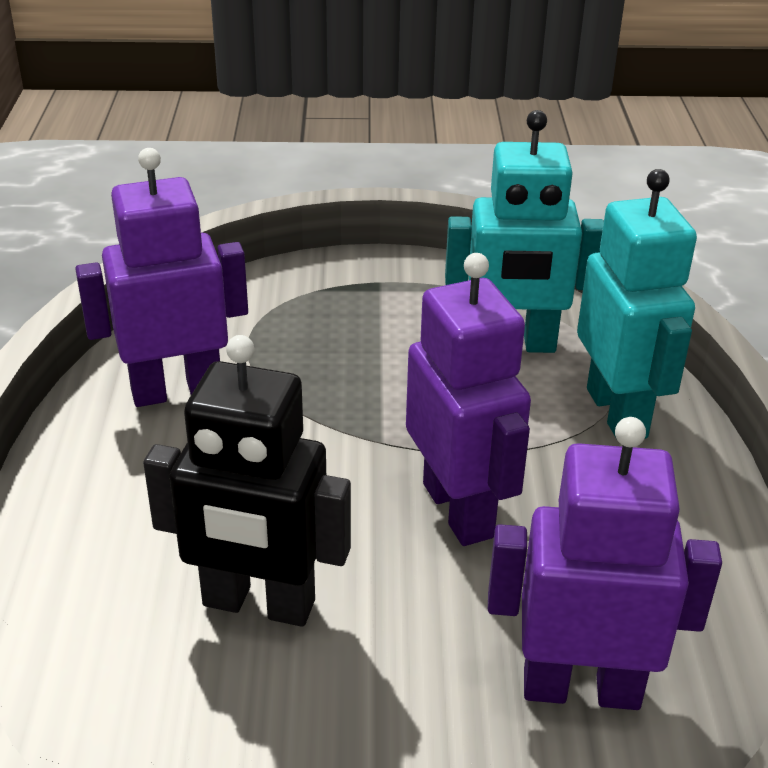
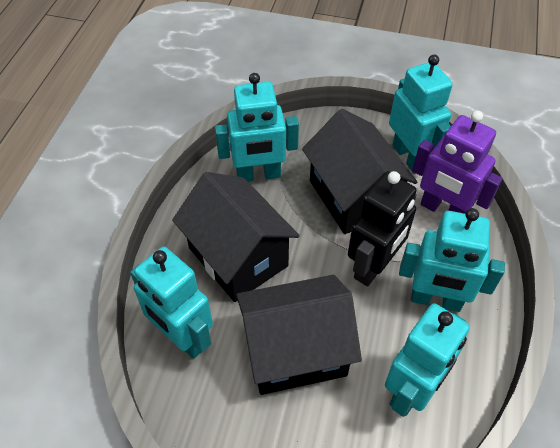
black house: 0 -> 3
purple robot: 3 -> 1
turquoise robot: 2 -> 5

